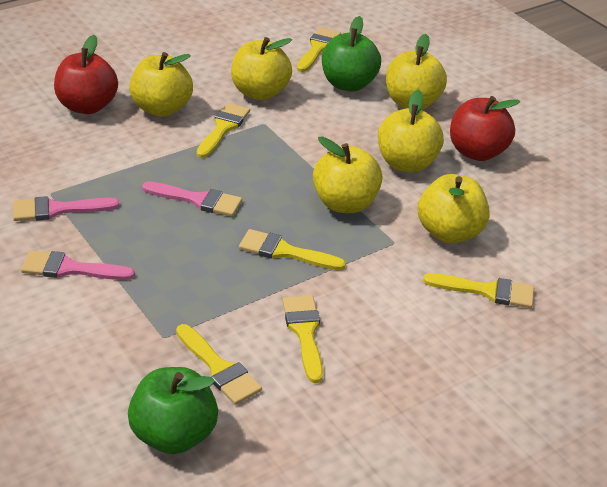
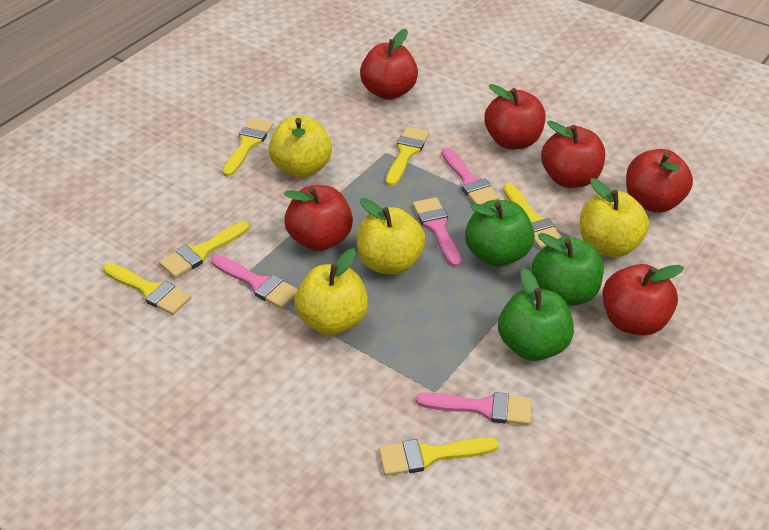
green apple: 2 -> 3
pink brush: 3 -> 4
red apple: 2 -> 6
yellow apple: 6 -> 4

